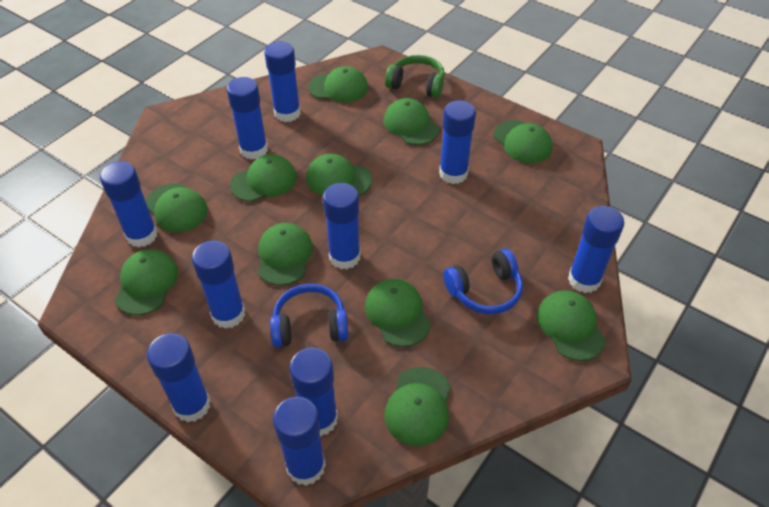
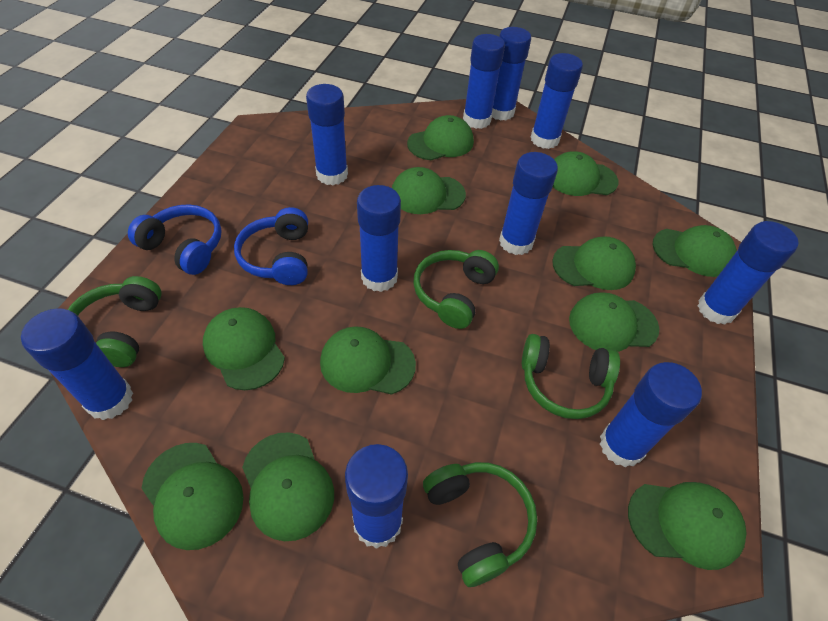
green headphones: 1 -> 4

